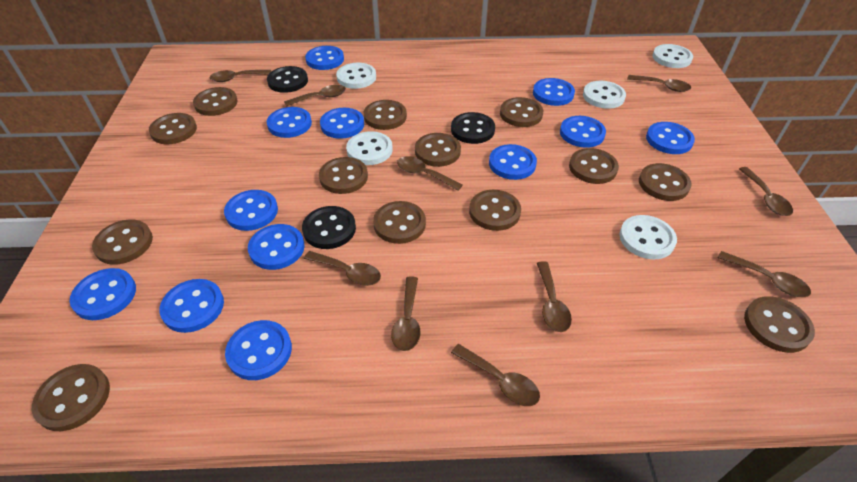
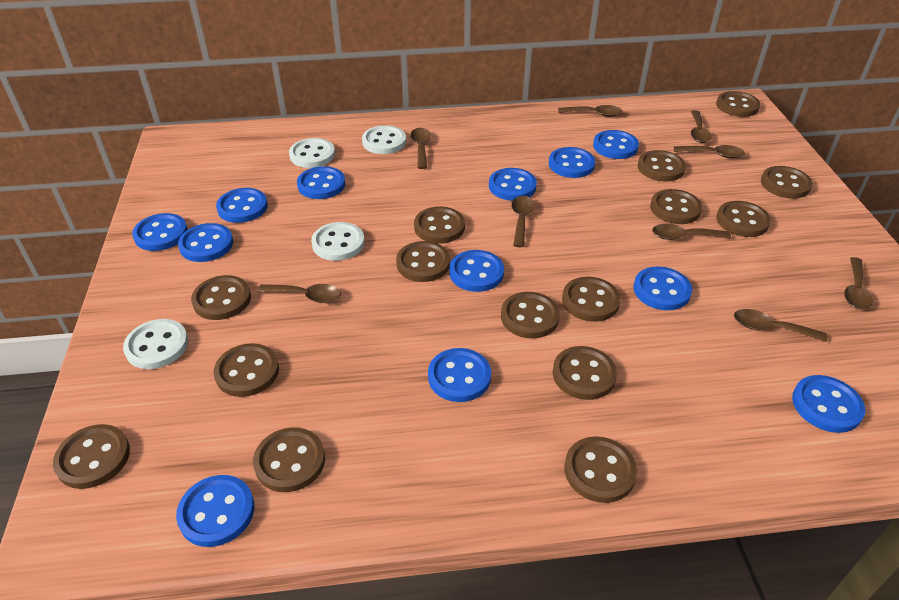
black button: 3 -> 0
brown button: 13 -> 15
brown spoon: 10 -> 9
white button: 5 -> 4

